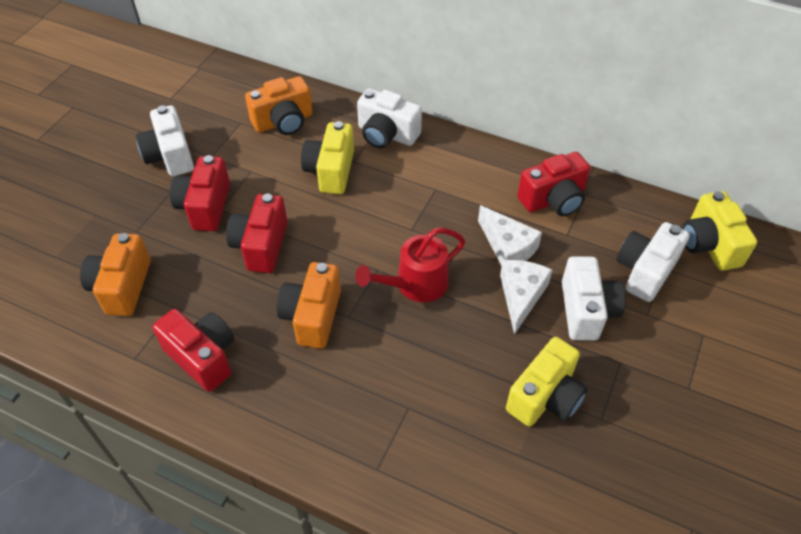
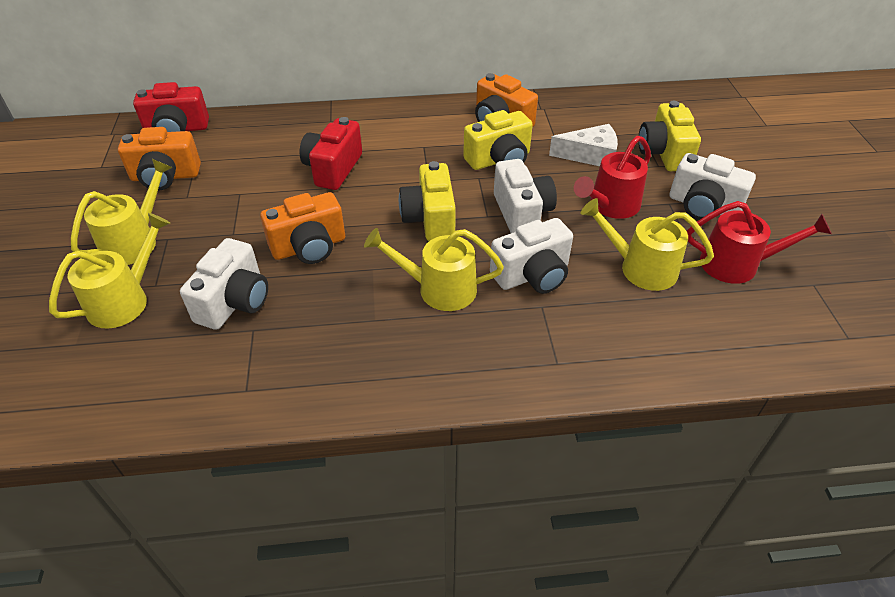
red camera: 4 -> 2
red watering can: 1 -> 2
white cheese: 2 -> 1
yellow watering can: 0 -> 4

